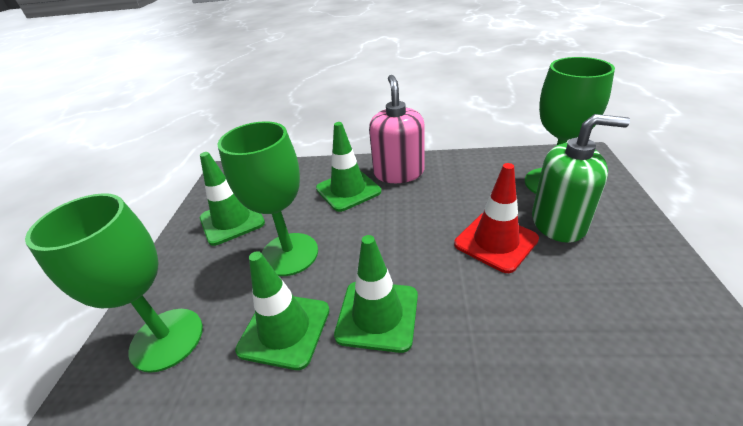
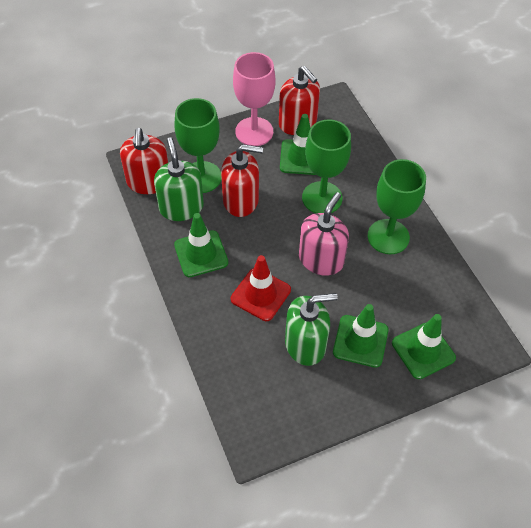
green soap dispenser: 1 -> 2
pink goblet: 0 -> 1
red soap dispenser: 0 -> 3

